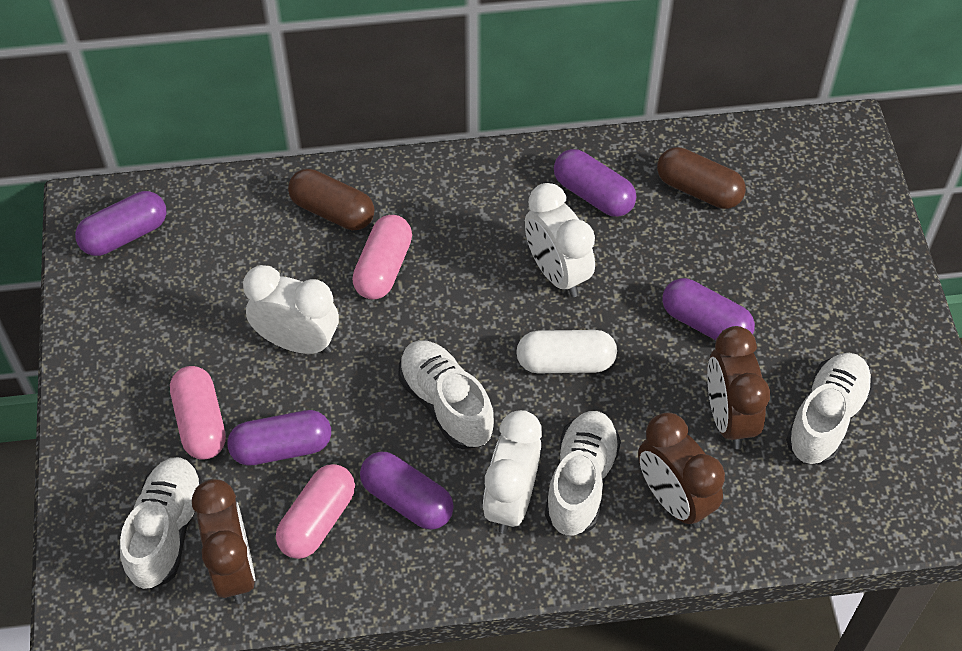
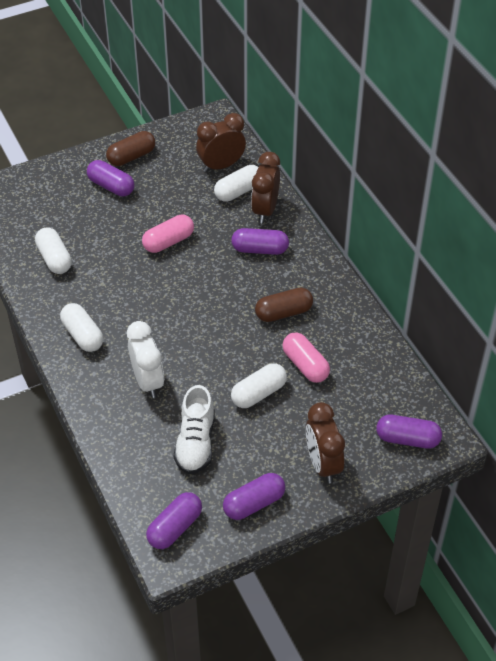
pink capsule: 3 -> 2
white capsule: 1 -> 4
white clock: 3 -> 1
white shoe: 4 -> 1

